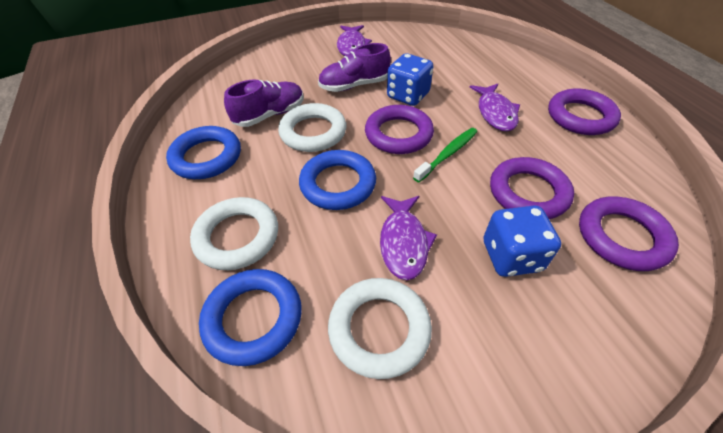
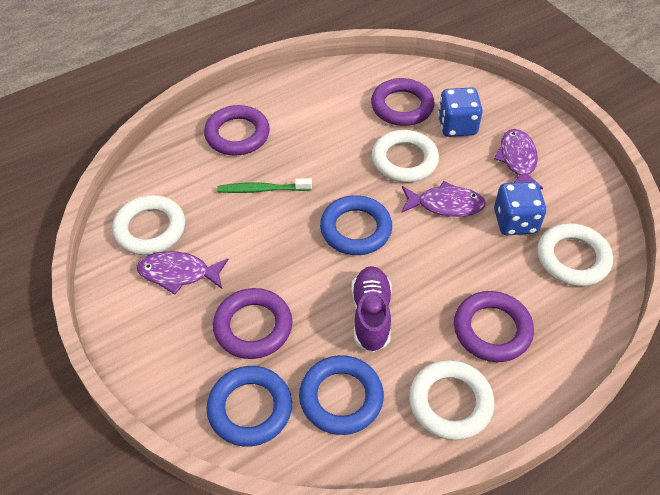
purple shoe: 2 -> 1
white ring: 3 -> 4

